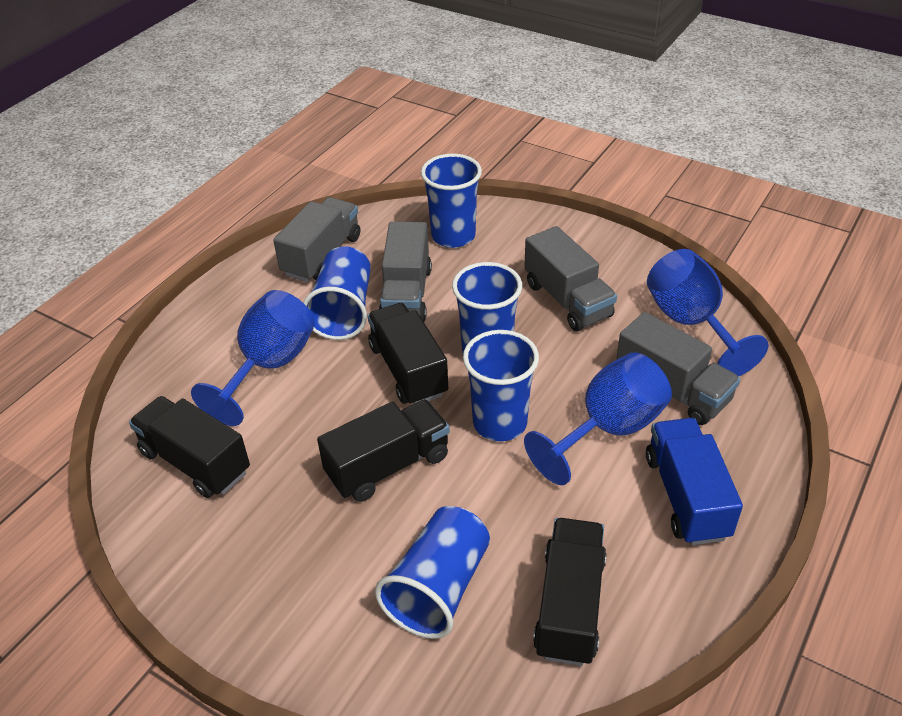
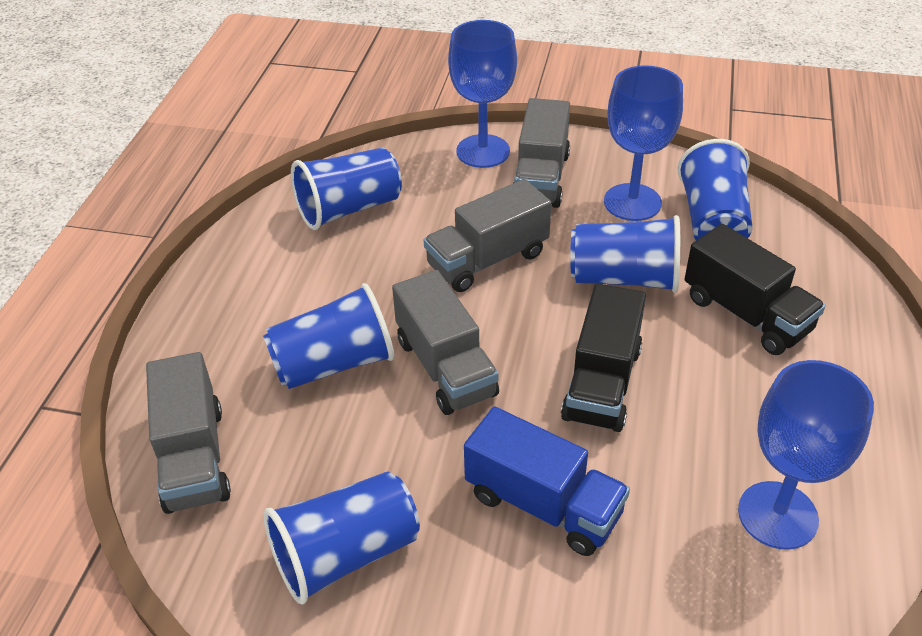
black truck: 4 -> 2

